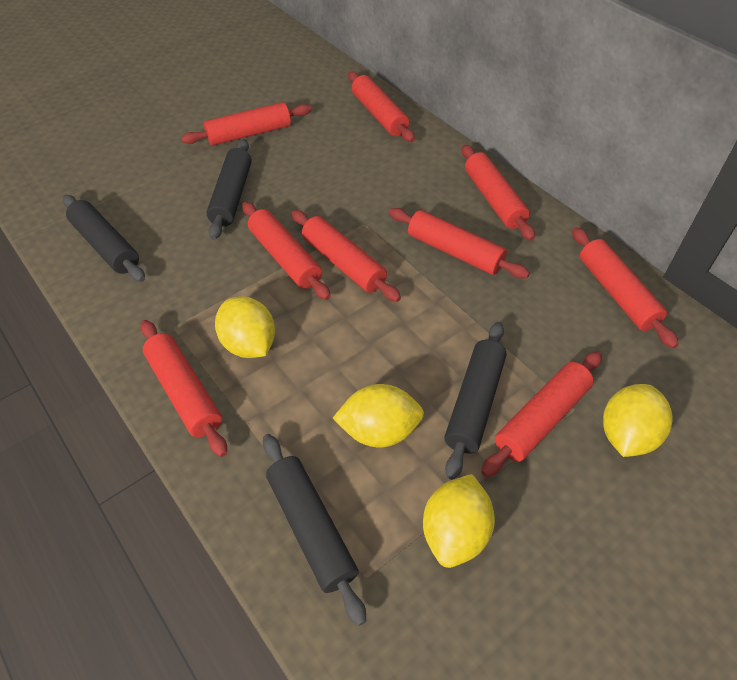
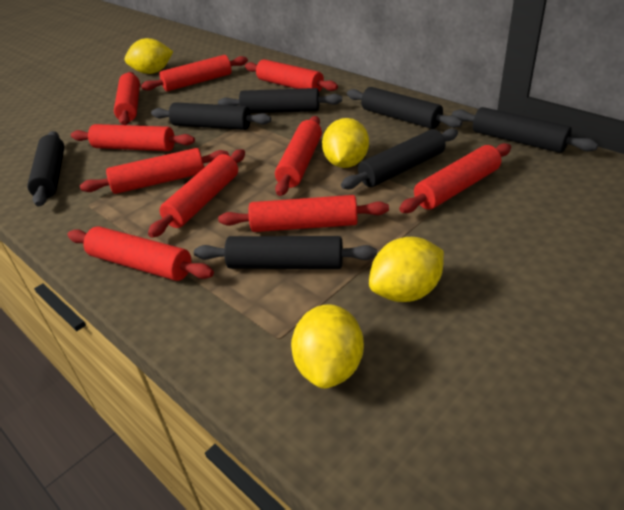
black rolling pin: 4 -> 7
red rolling pin: 9 -> 10

